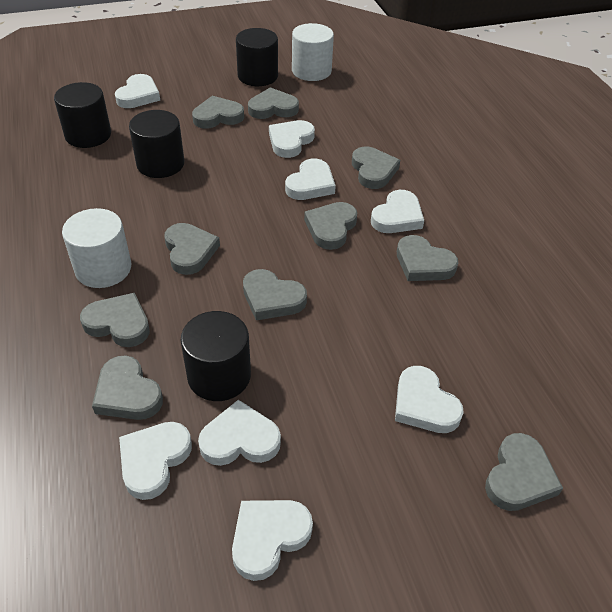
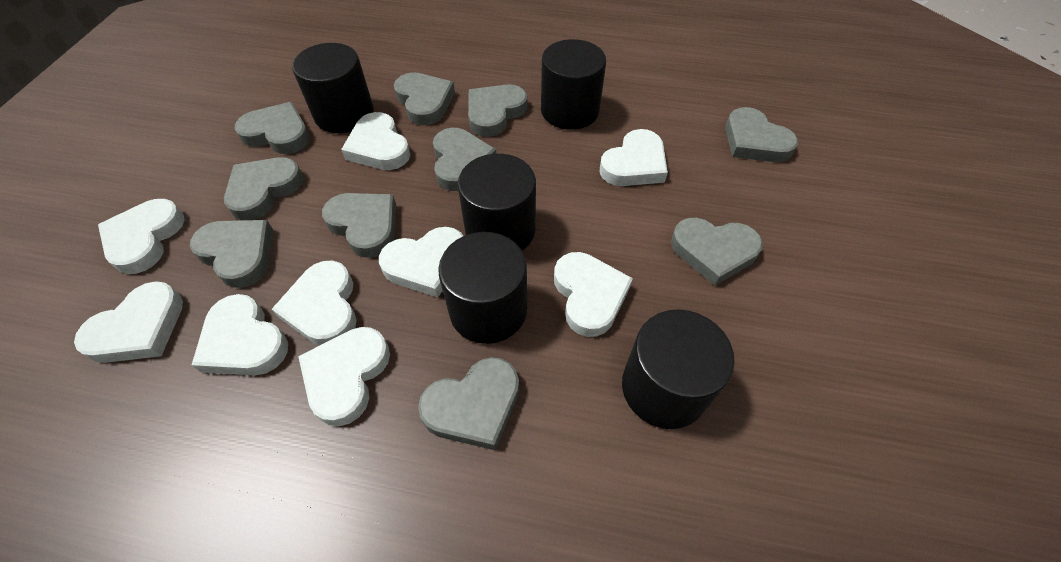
black cylinder: 4 -> 5
white cylinder: 2 -> 0
white heart: 8 -> 9

